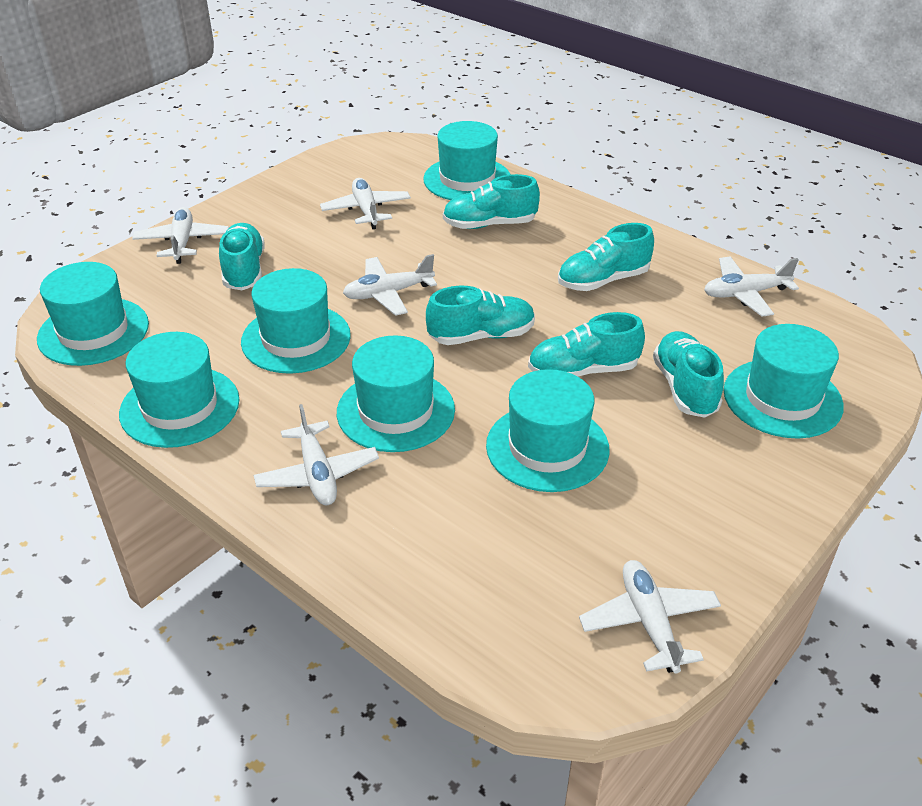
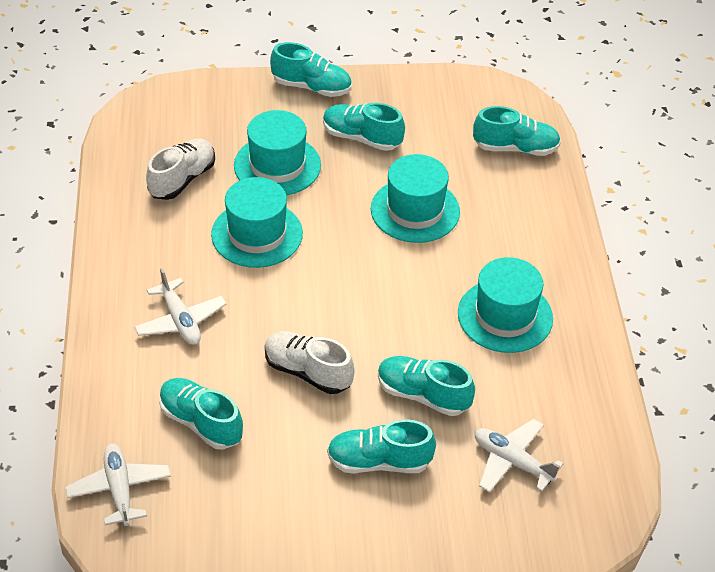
turquoise hat: 7 -> 4
white plane: 6 -> 3
white shoe: 0 -> 2

